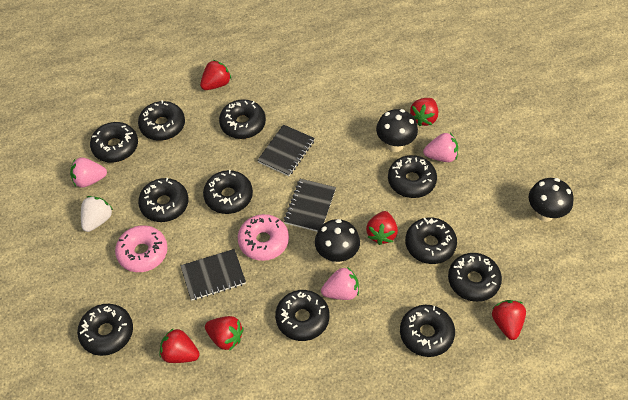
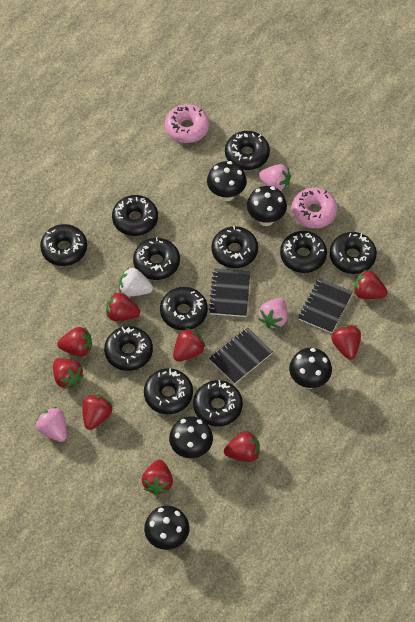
black mushroom: 3 -> 5
red strawberry: 6 -> 9

